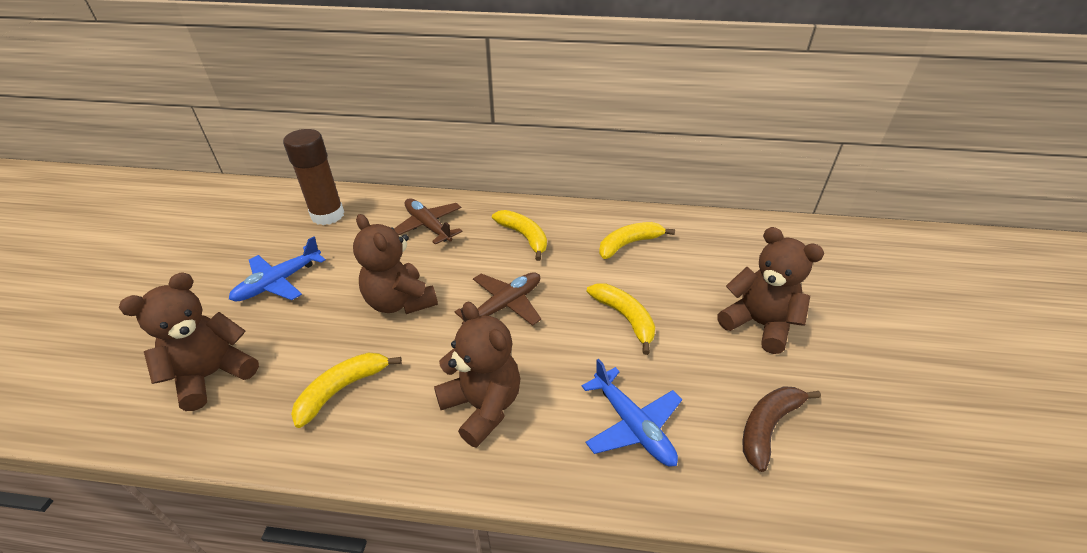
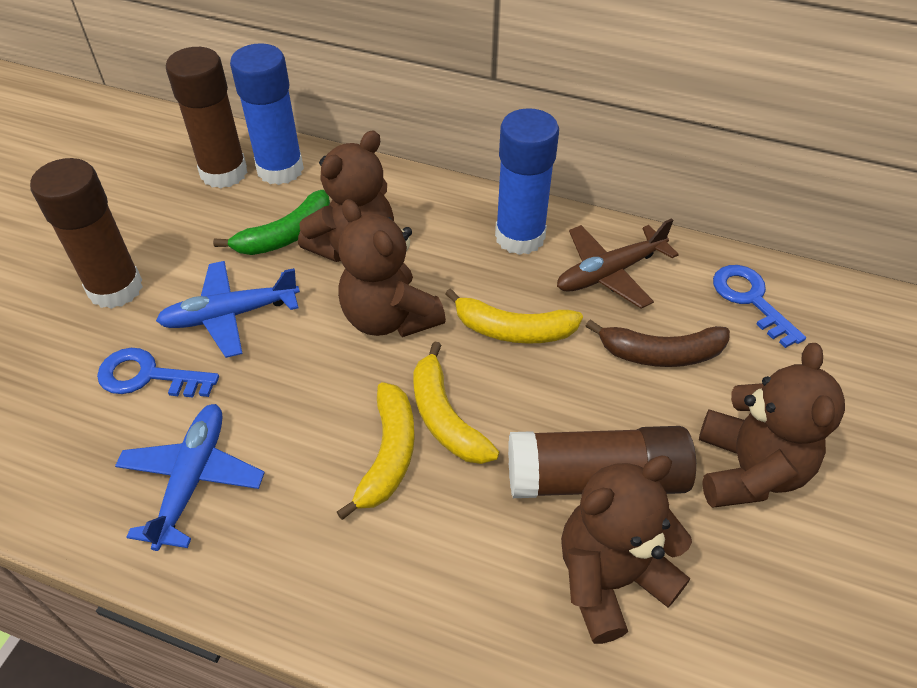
blue glue stick: 0 -> 2
blue key: 0 -> 2
brown glue stick: 1 -> 3
brown plane: 2 -> 1
green banana: 0 -> 1
yellow banana: 4 -> 3

